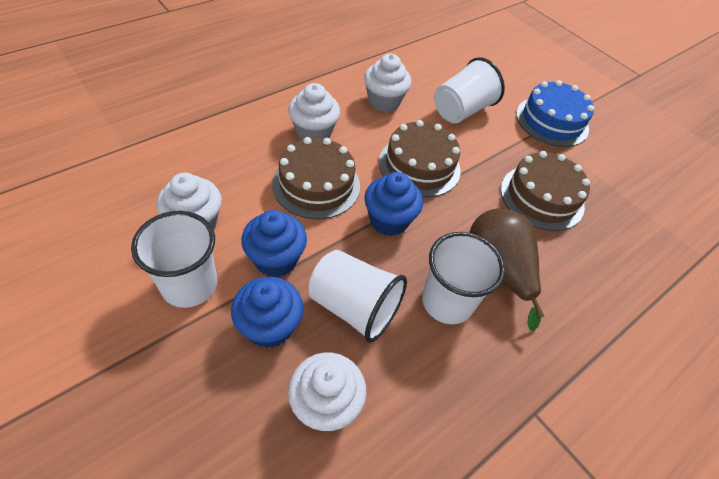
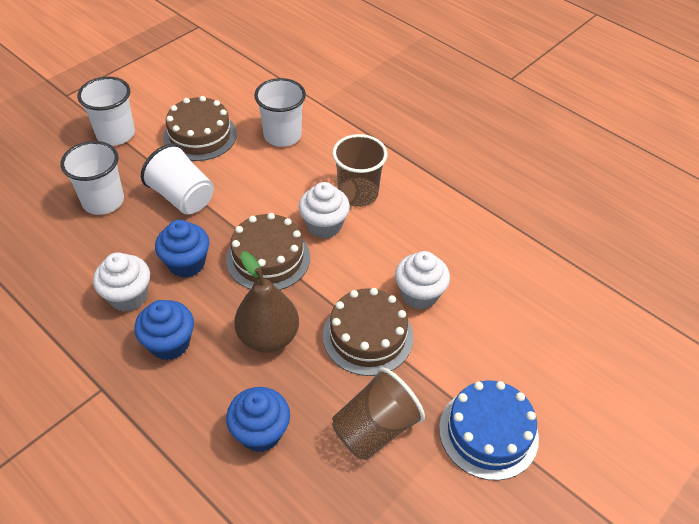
brown cup: 0 -> 2
white cupcake: 4 -> 3

